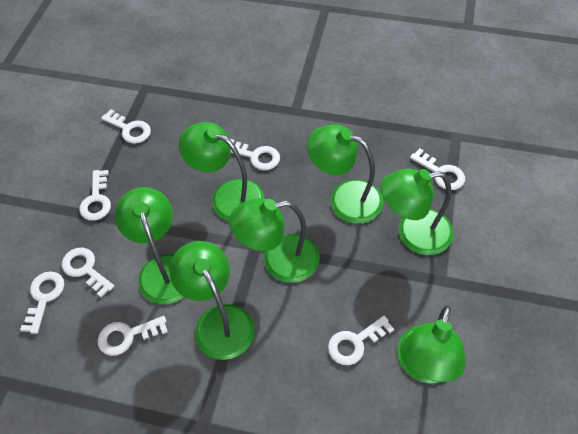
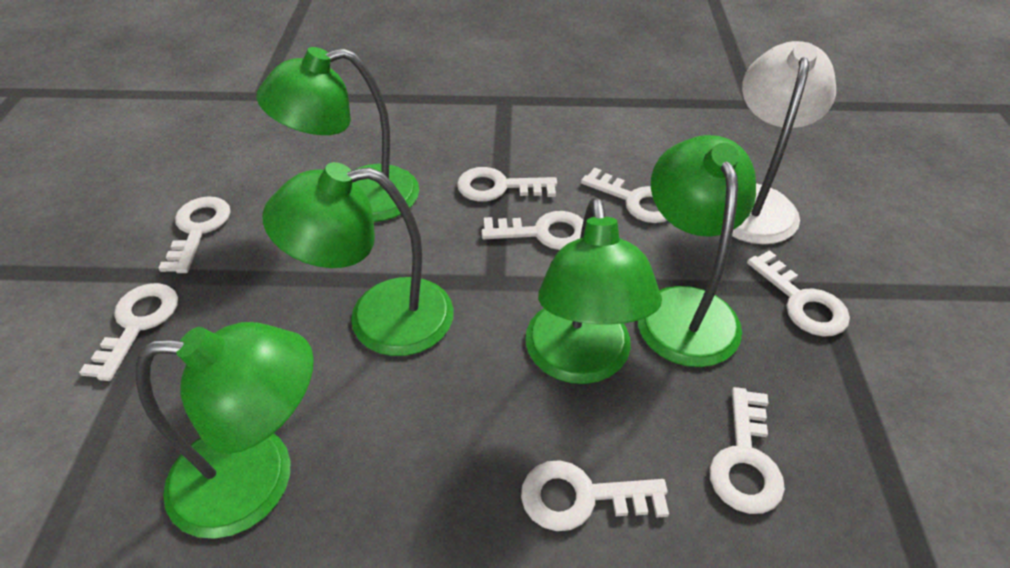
green lamp: 7 -> 5
white lamp: 0 -> 1

